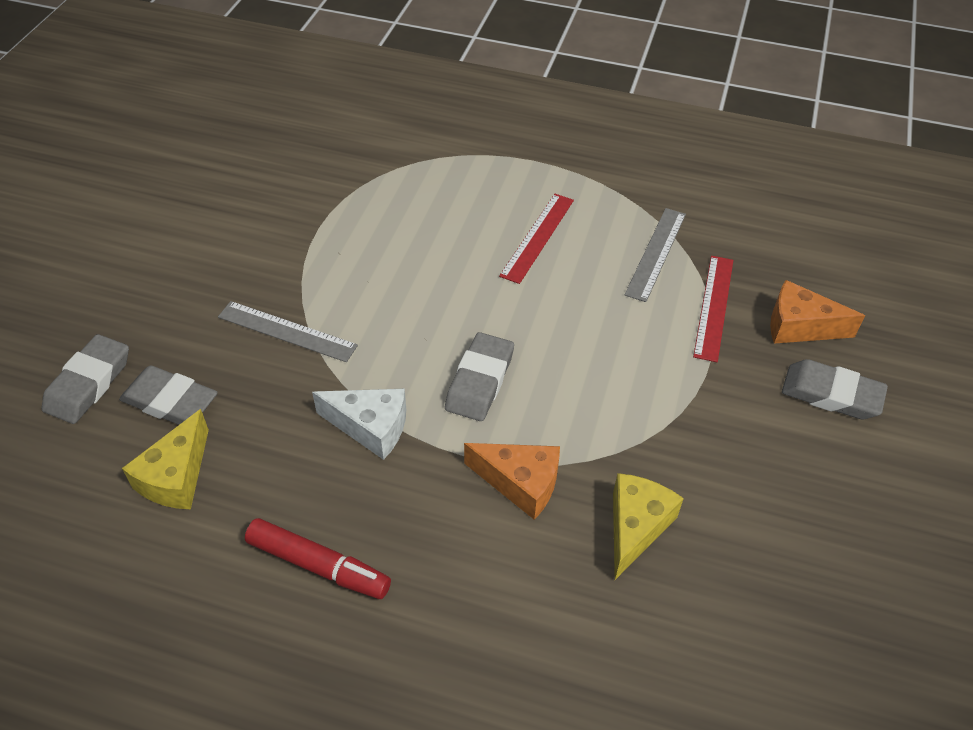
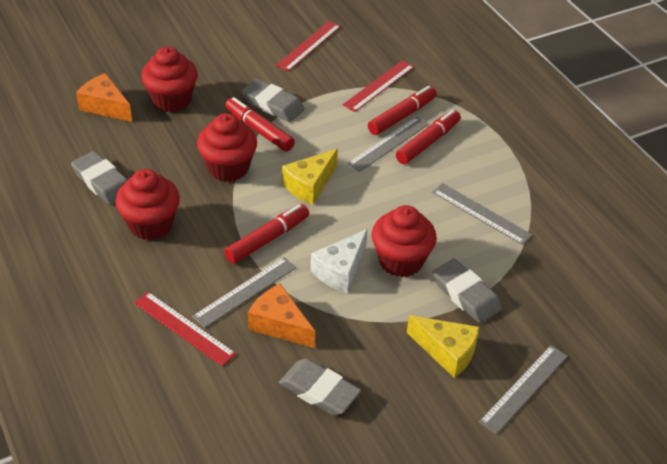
grey ruler: 2 -> 4
red cupcake: 0 -> 4
red marker: 1 -> 4
red ruler: 2 -> 3

